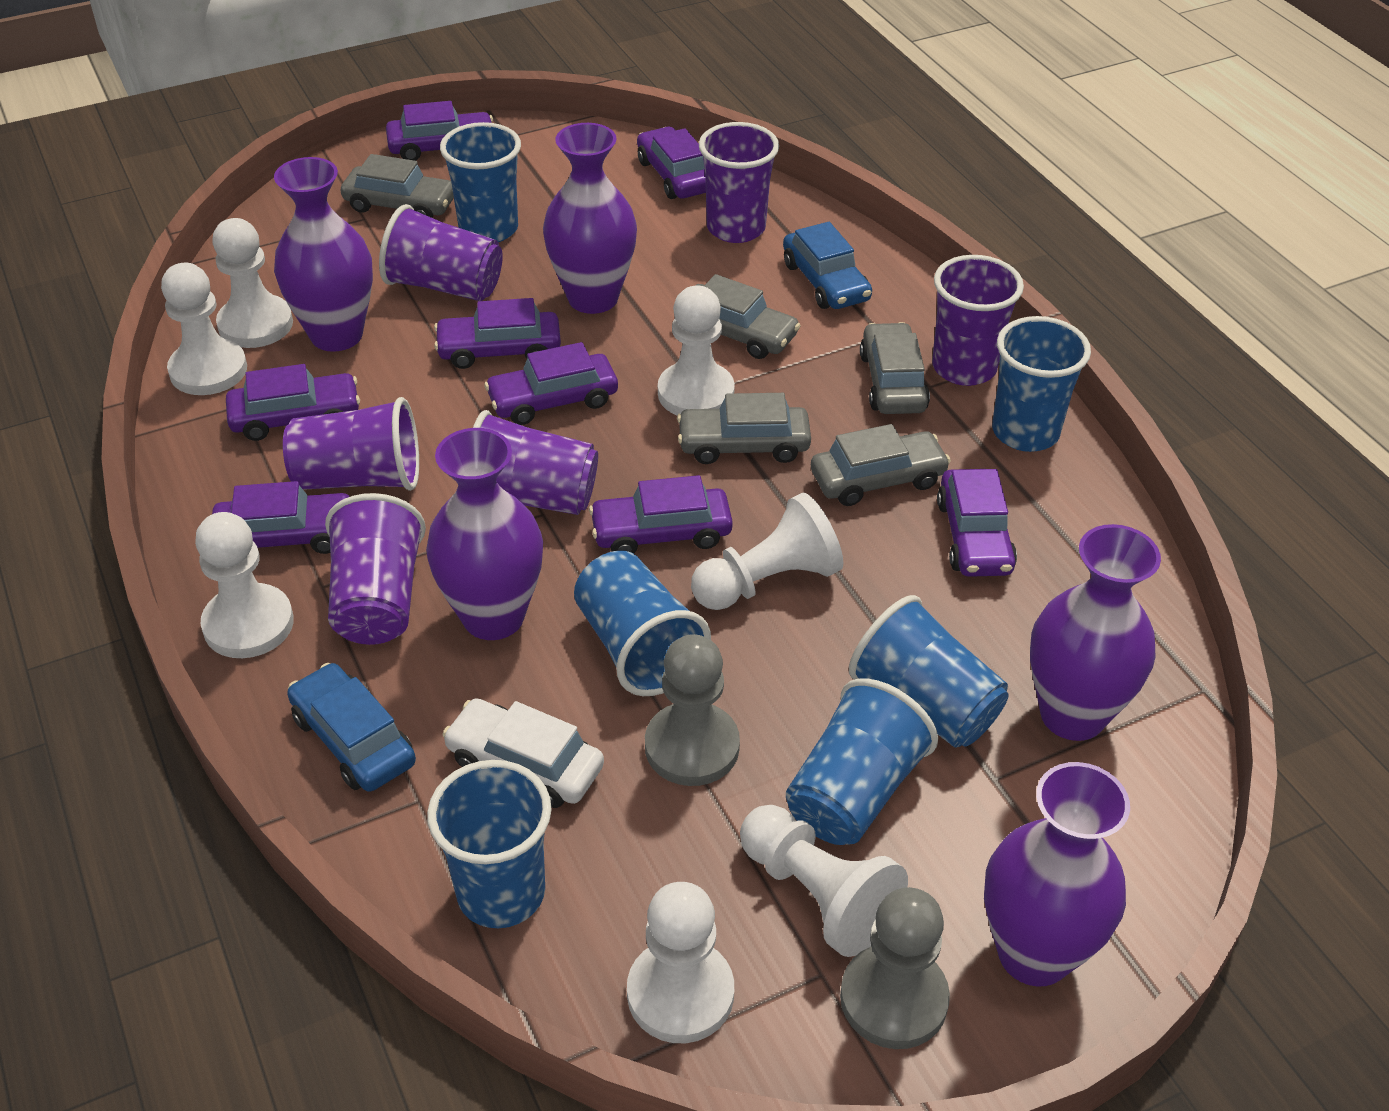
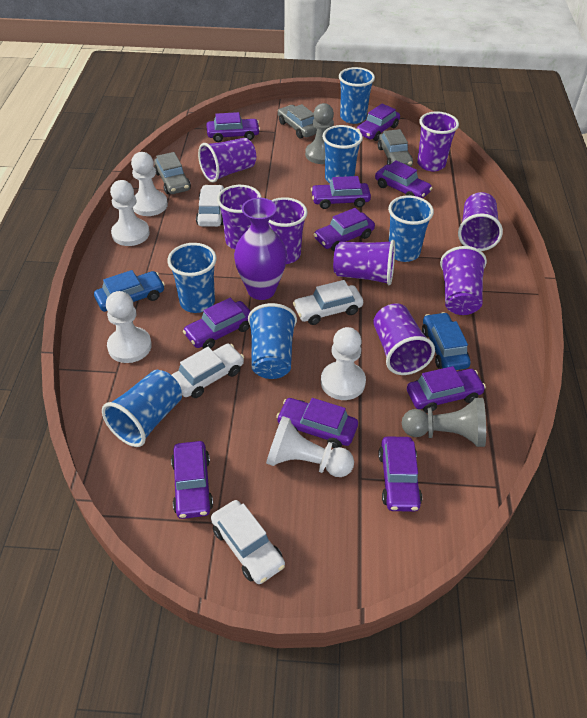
grey car: 5 -> 3
purple car: 8 -> 10
purple cup: 6 -> 8
purple vase: 5 -> 1
white car: 1 -> 4
white pawn: 7 -> 5

